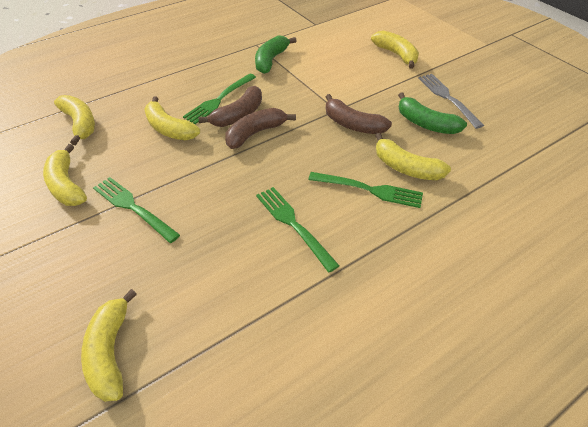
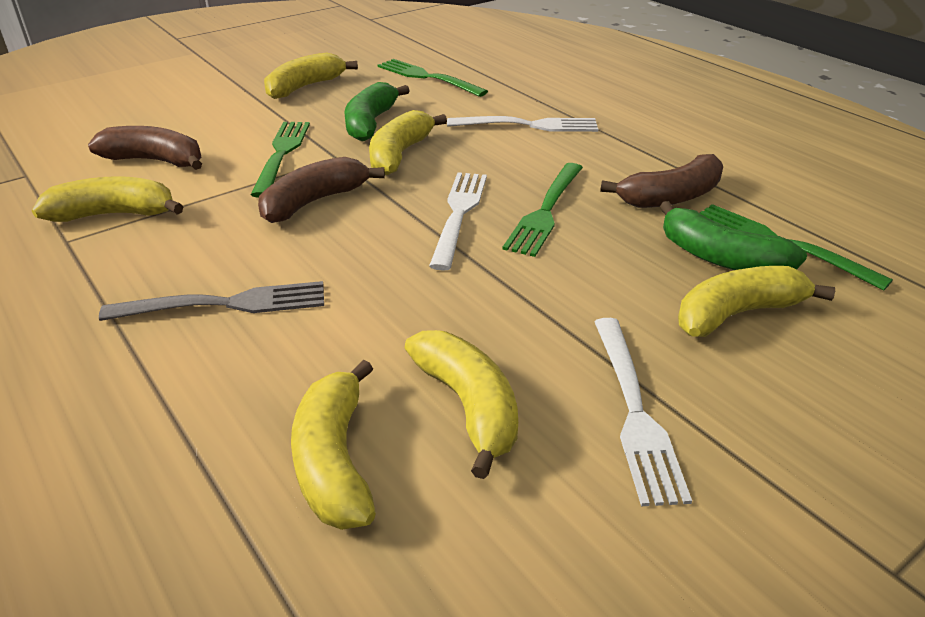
white fork: 0 -> 3

